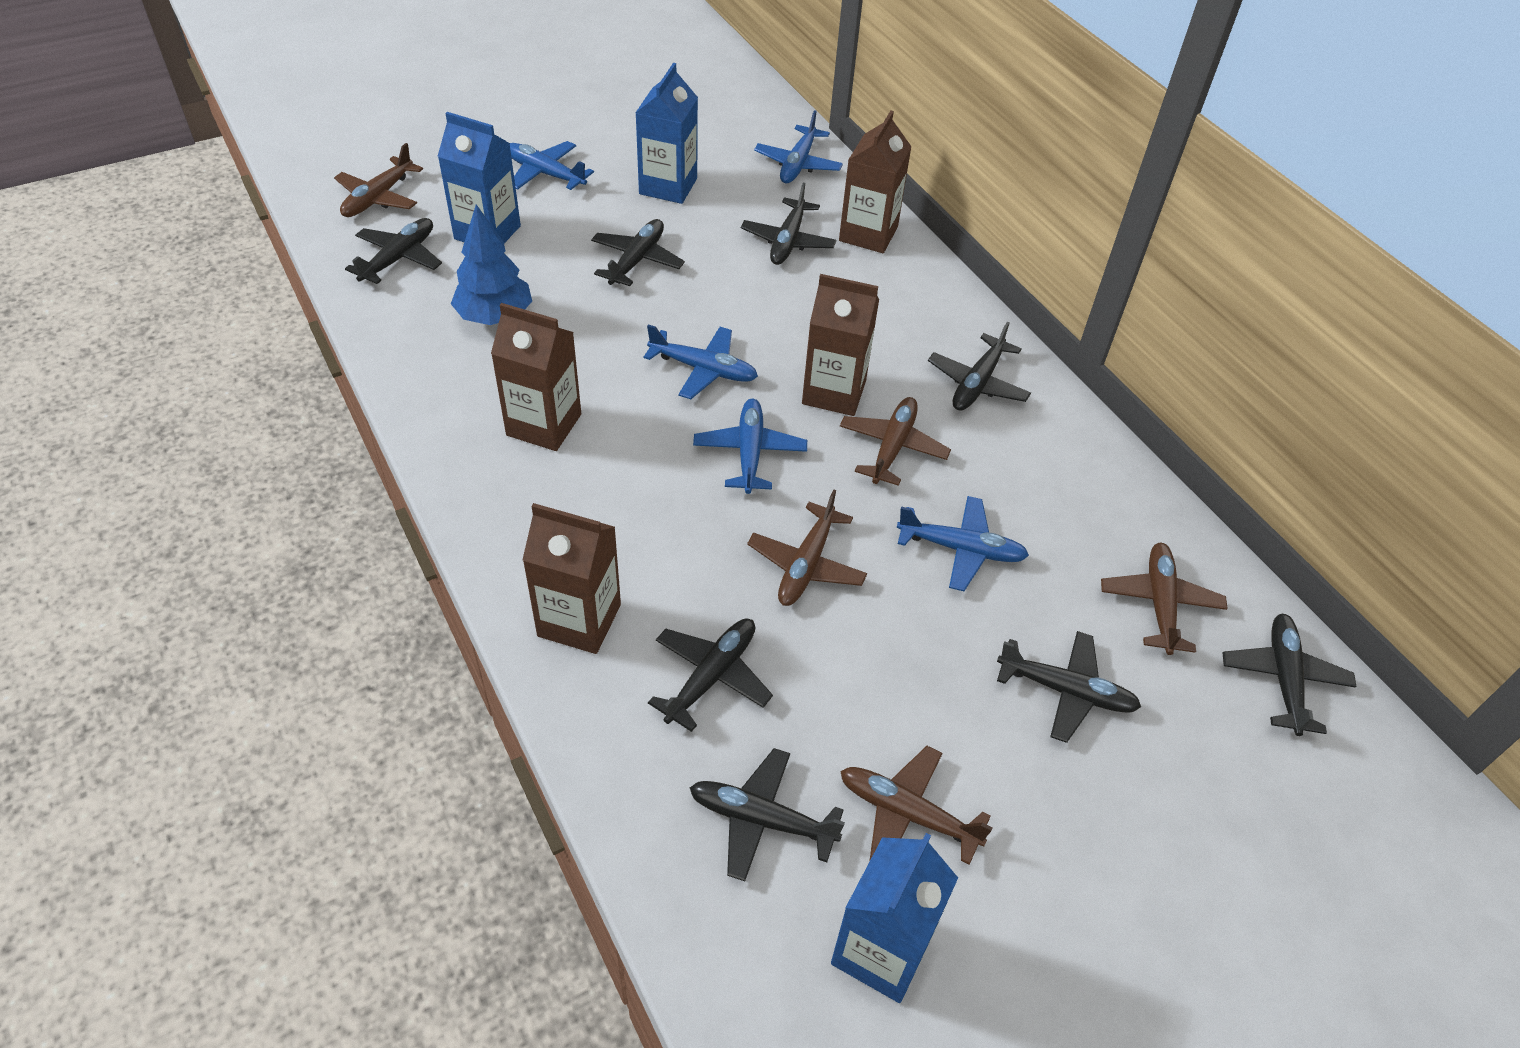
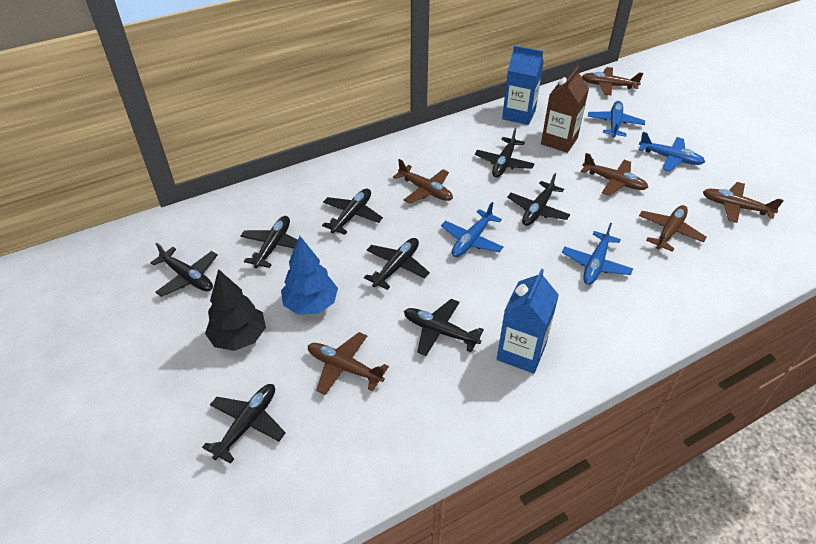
black tree: 0 -> 1
blue carton: 3 -> 2
blue plane: 5 -> 4
brown carton: 4 -> 1
brown plane: 5 -> 6

